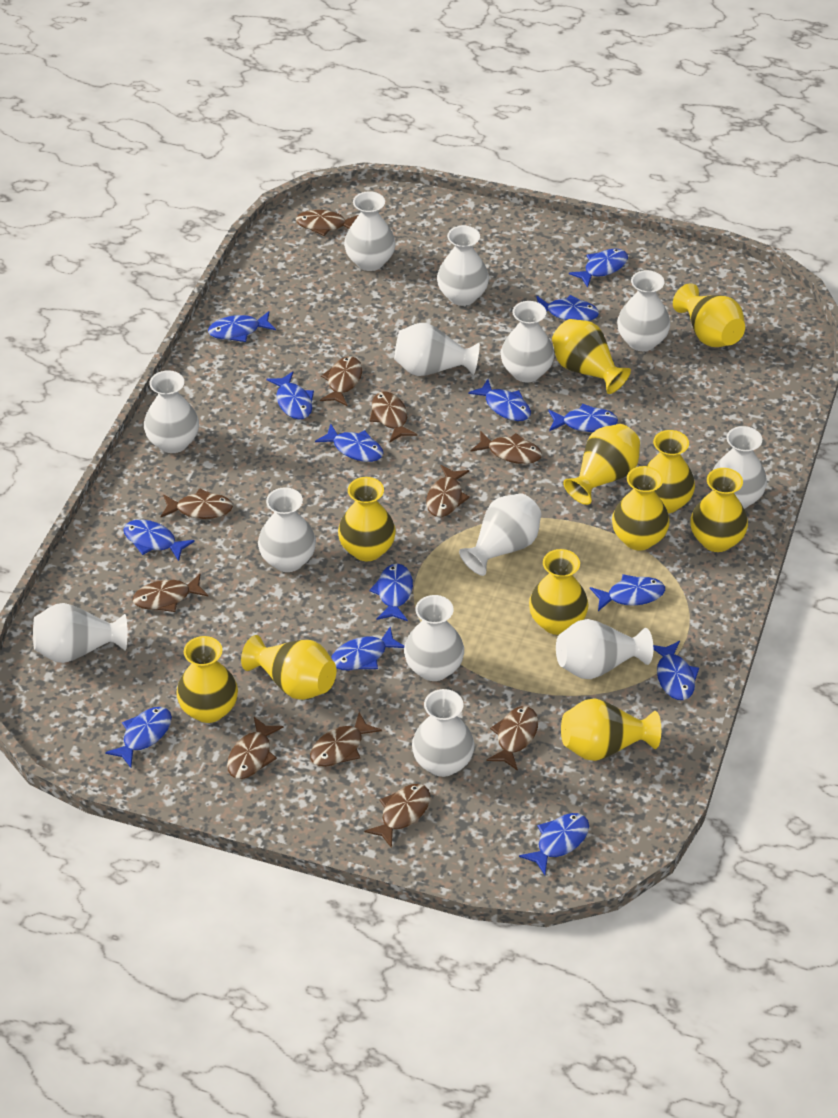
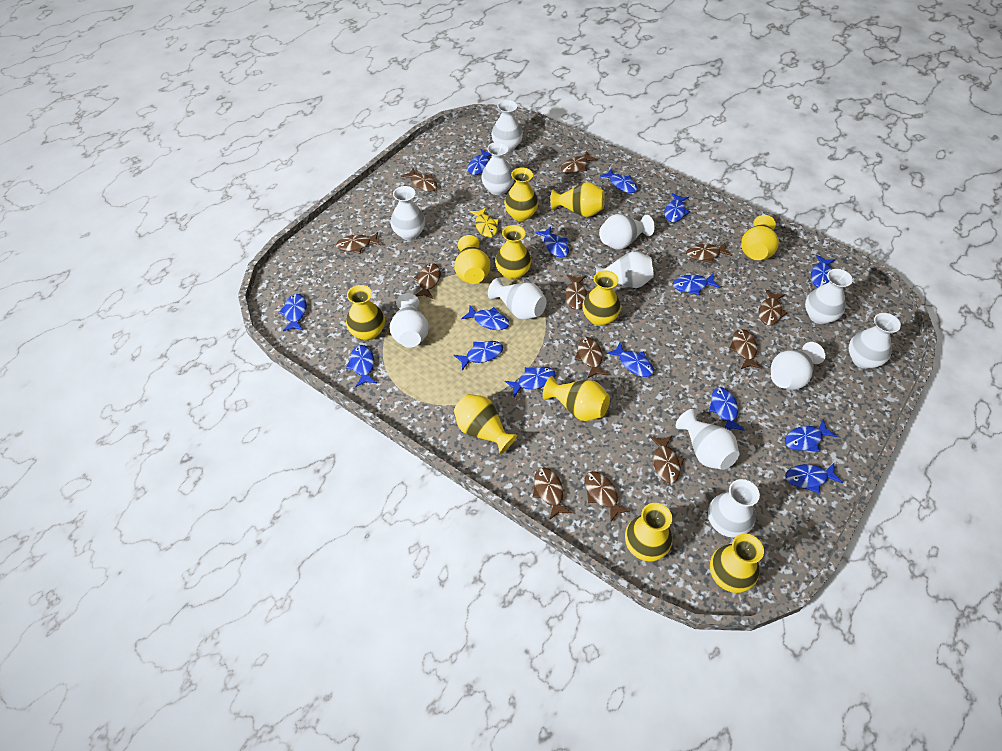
blue fish: 14 -> 15
brown fish: 11 -> 12
white vase: 13 -> 12
yellow fish: 0 -> 1

